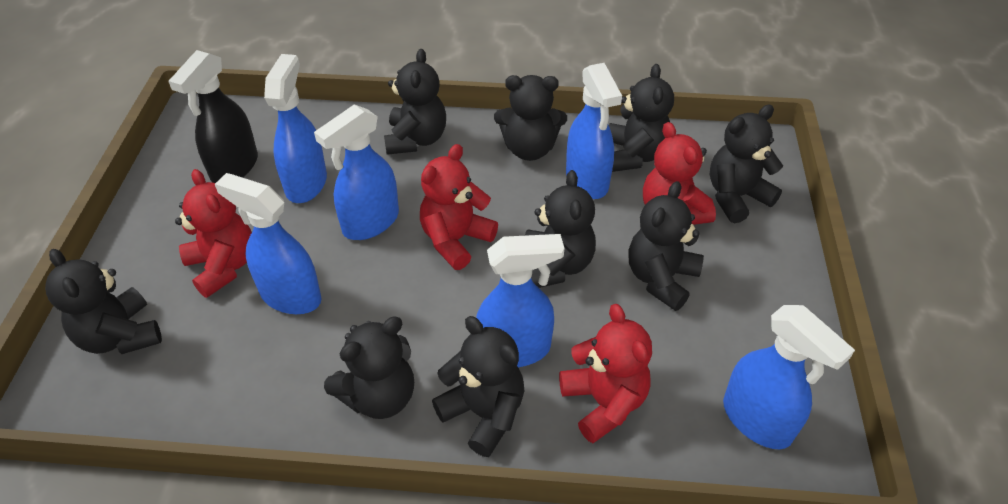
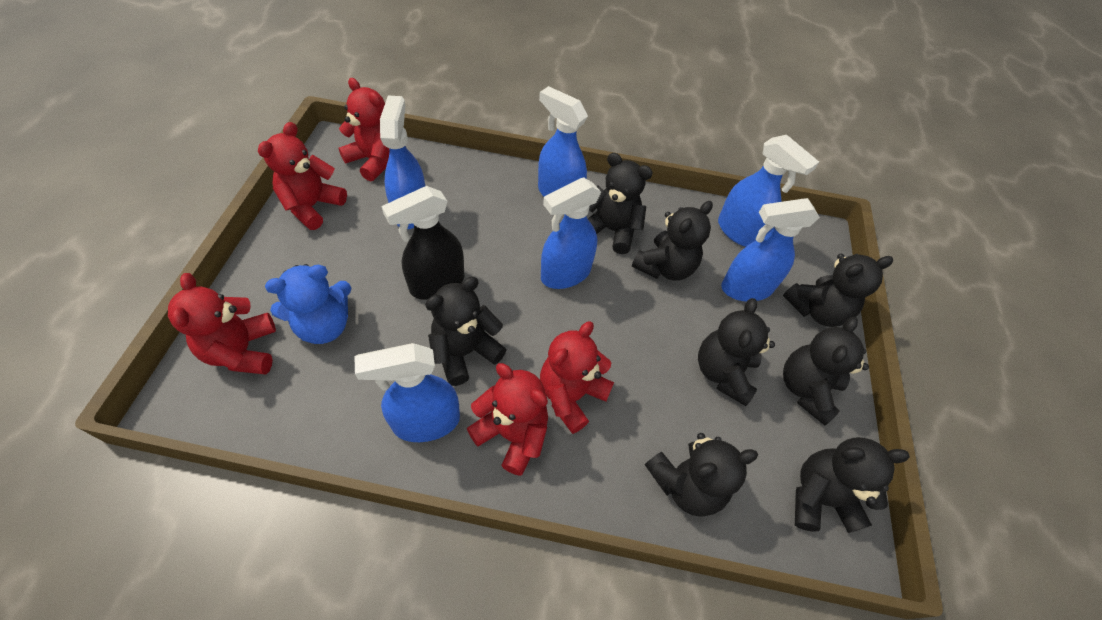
black teddy bear: 9 -> 8
blue teddy bear: 0 -> 1
red teddy bear: 4 -> 5

